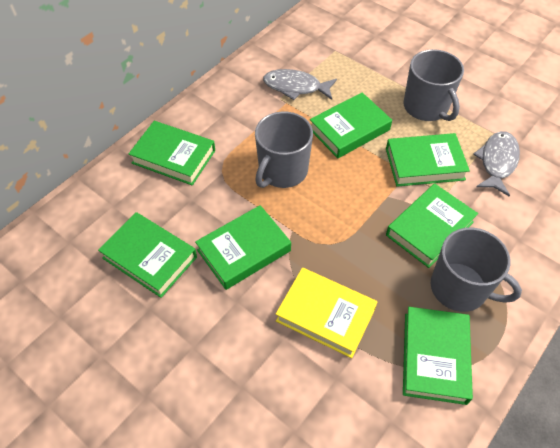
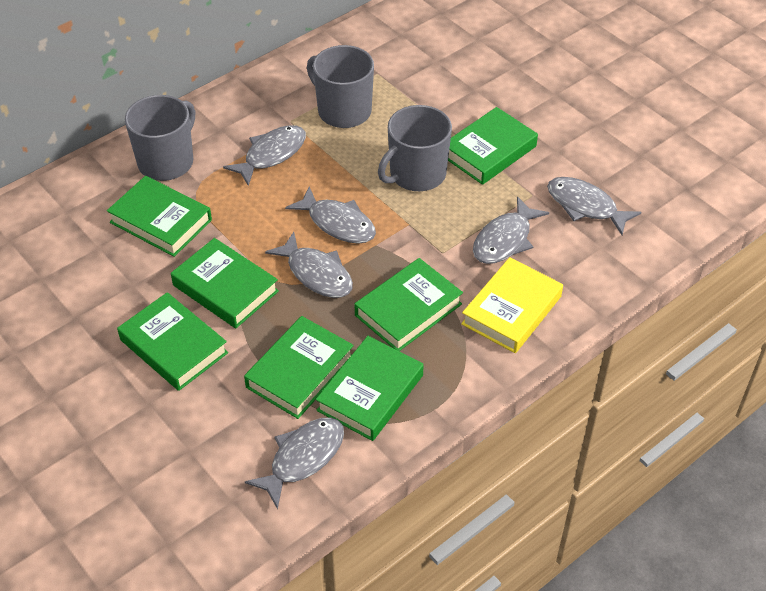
grey fish: 2 -> 6

